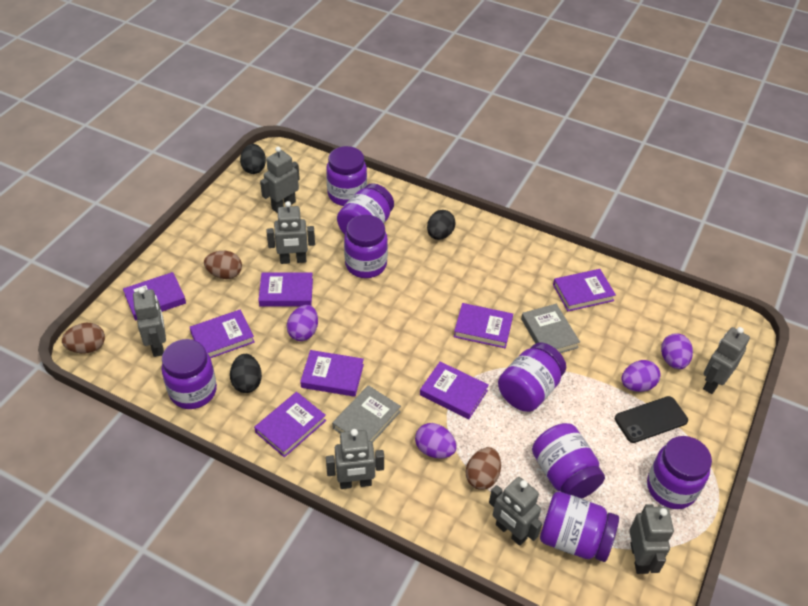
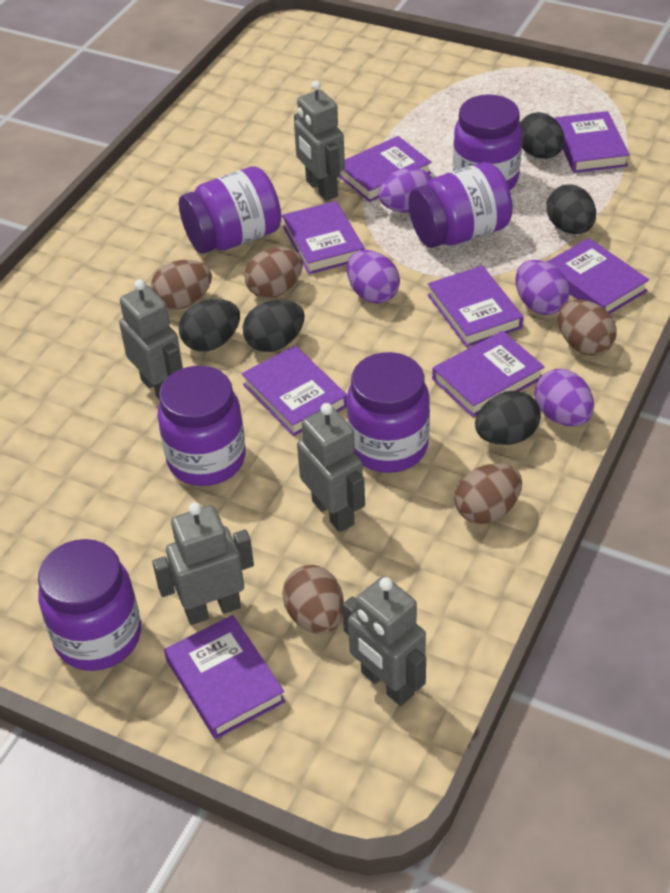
black egg: 3 -> 5
black phone: 1 -> 0
brown egg: 3 -> 5
grey book: 2 -> 0
grey robot: 7 -> 5
purple jar: 8 -> 6

